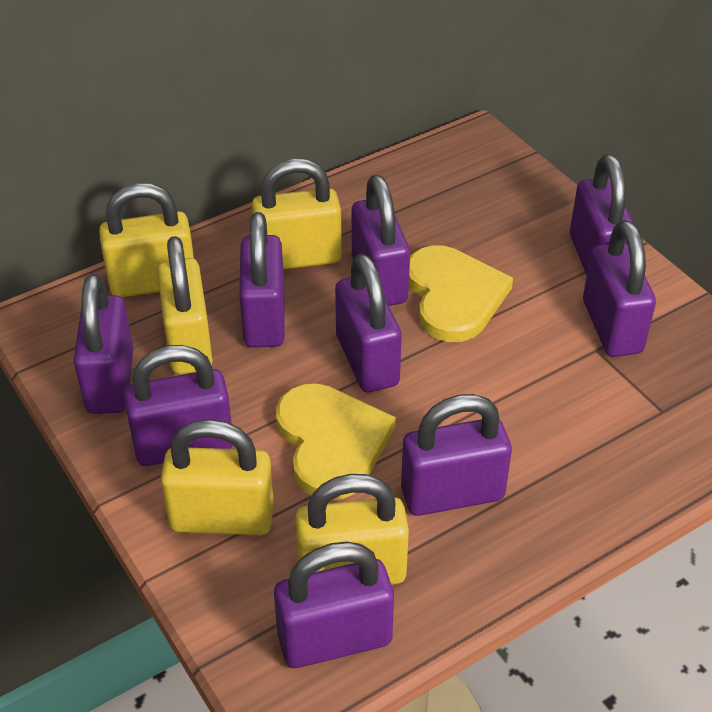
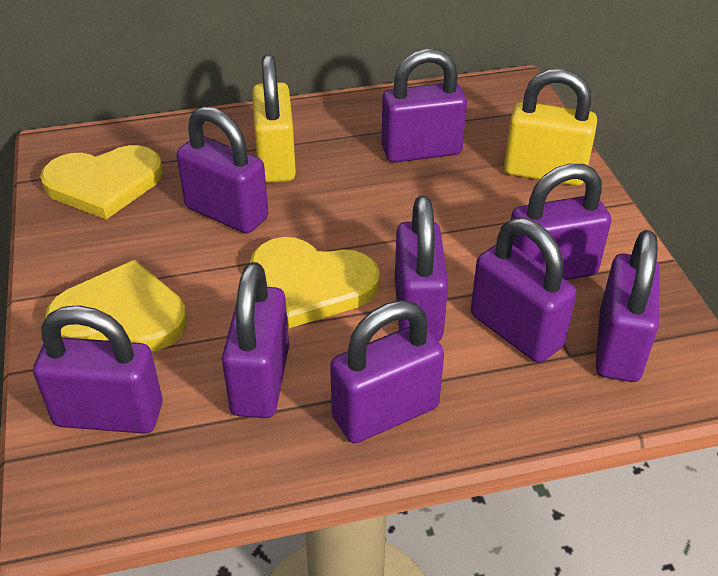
yellow heart: 2 -> 3
yellow padlock: 5 -> 2

